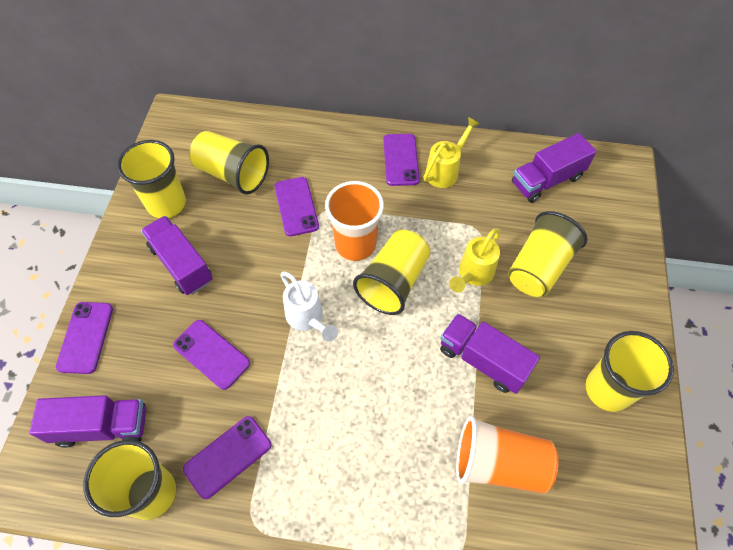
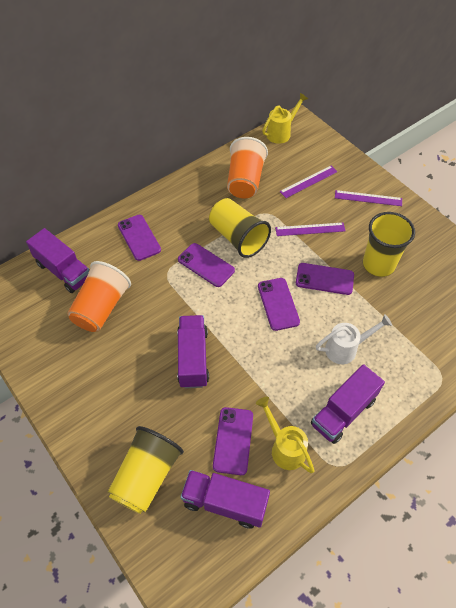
purple ruler: 0 -> 3
yellow cup: 6 -> 3

